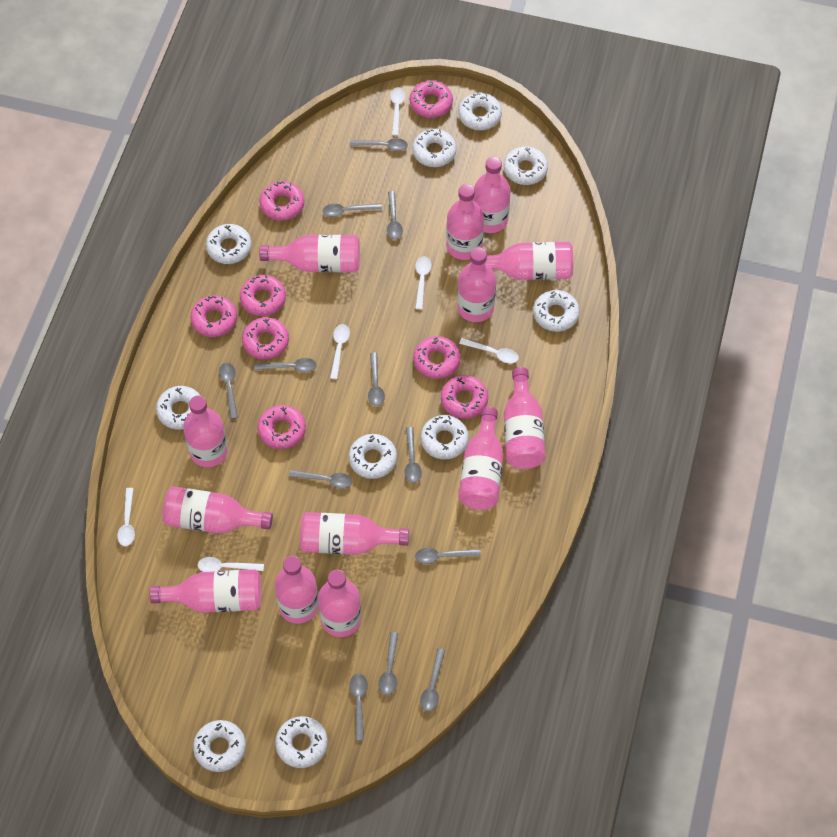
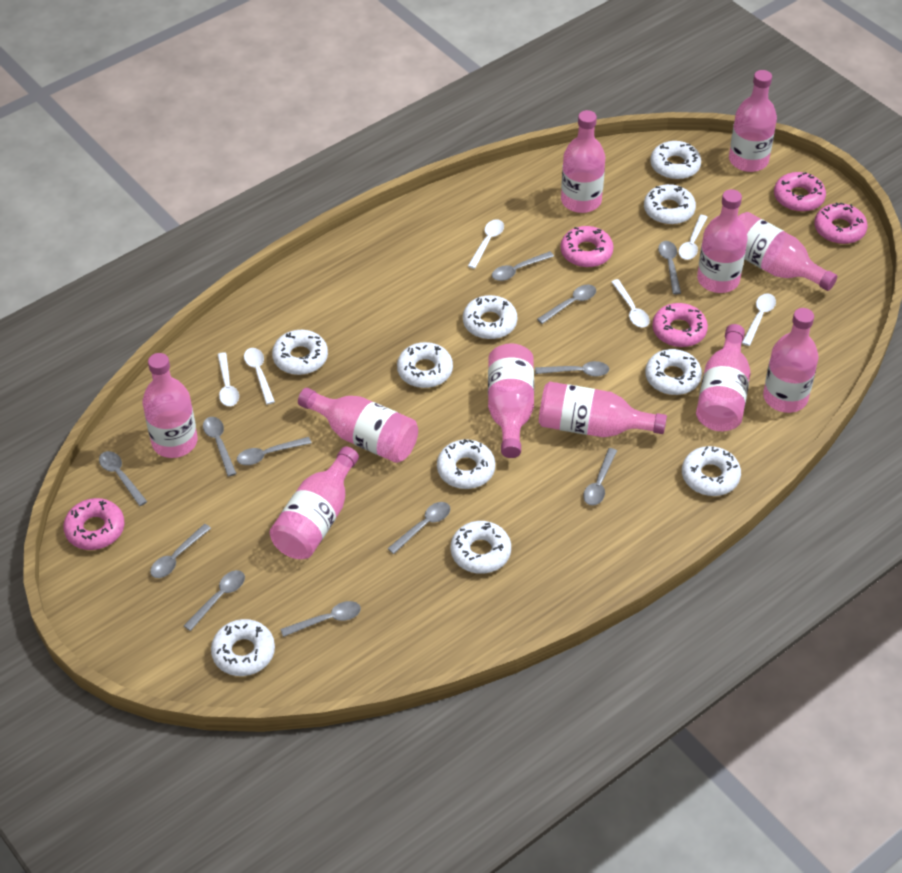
pink bottle: 13 -> 11
pink donut: 8 -> 5

